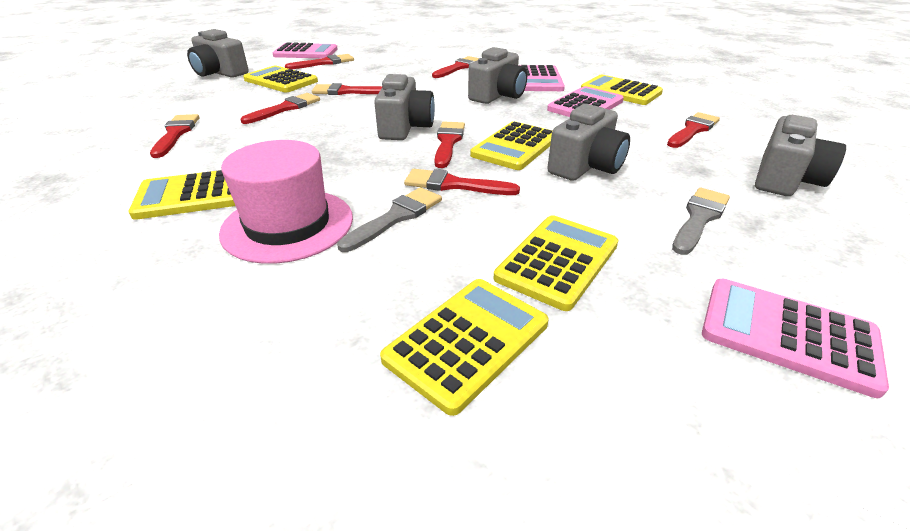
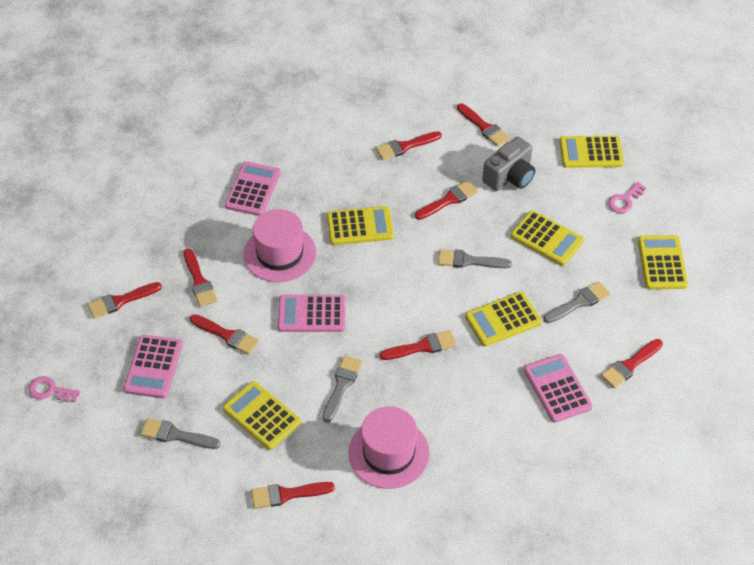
grey brush: 2 -> 4
grey camera: 5 -> 1
pink hat: 1 -> 2
pink key: 0 -> 2
red brush: 8 -> 9

